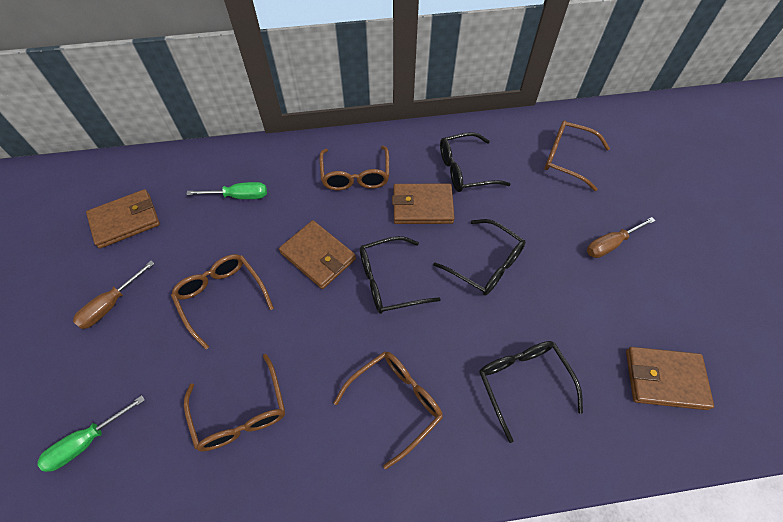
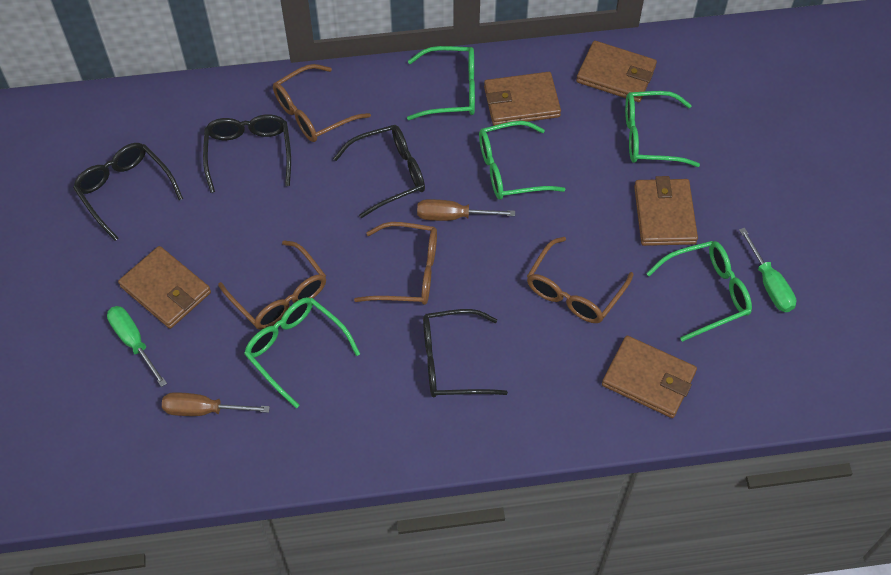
brown glasses: 5 -> 4
brown wallet: 4 -> 5
green glasses: 0 -> 5

